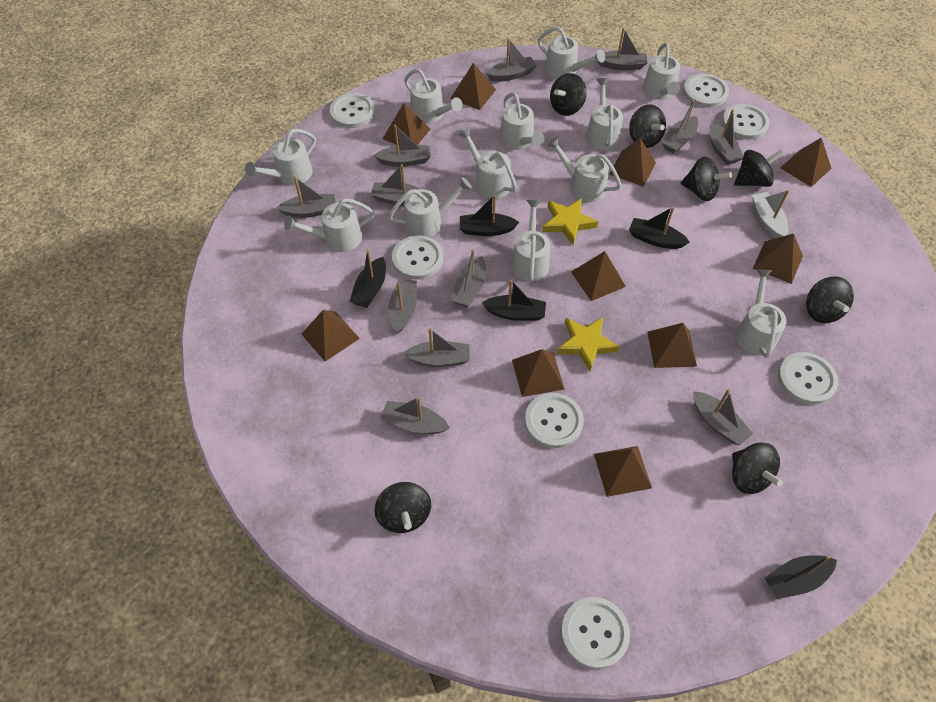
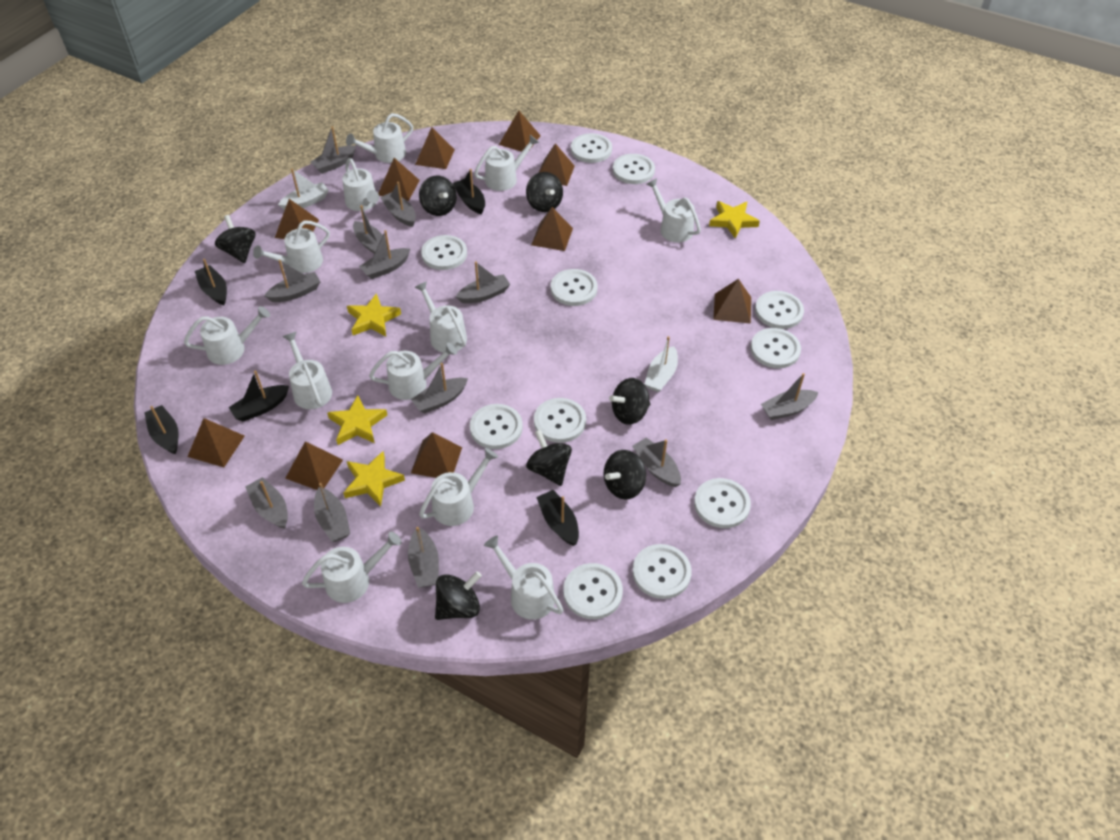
white boat: 1 -> 2
white button: 7 -> 11
yellow star: 2 -> 4

